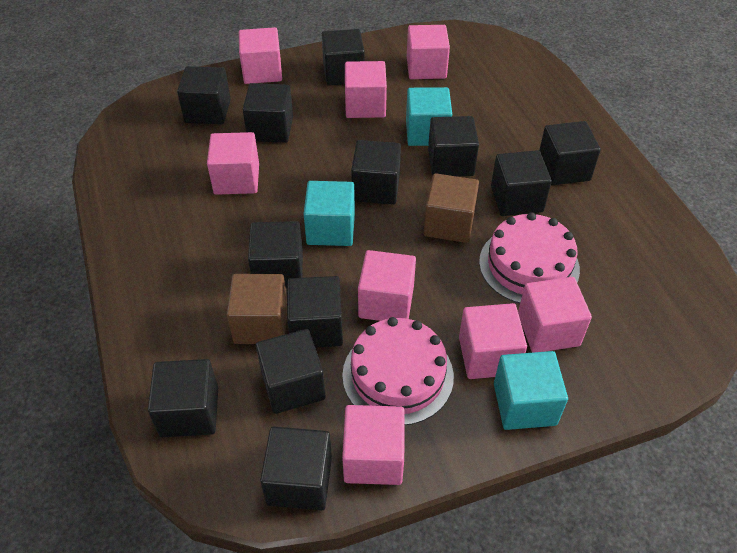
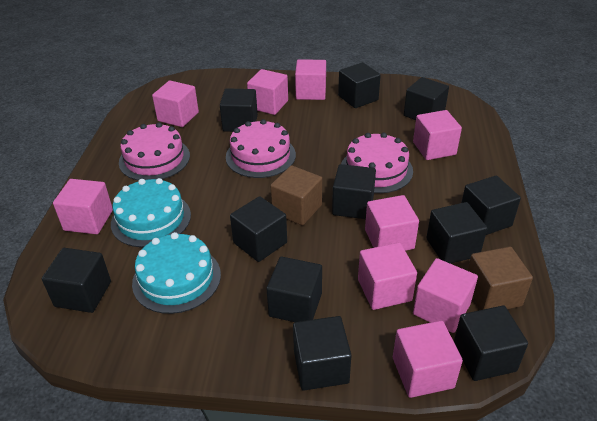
black cube: 12 -> 11
pink cake: 2 -> 3
pink cube: 8 -> 9
turquoise cake: 0 -> 2
turquoise cube: 3 -> 0

